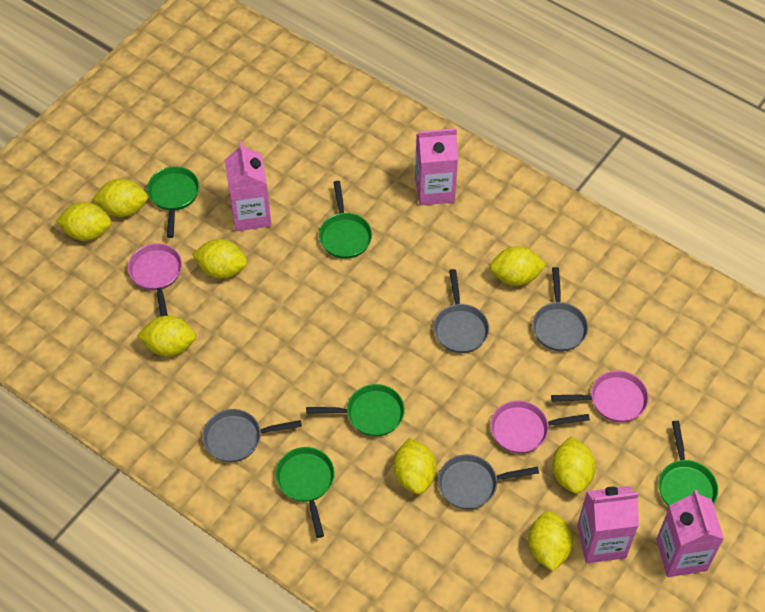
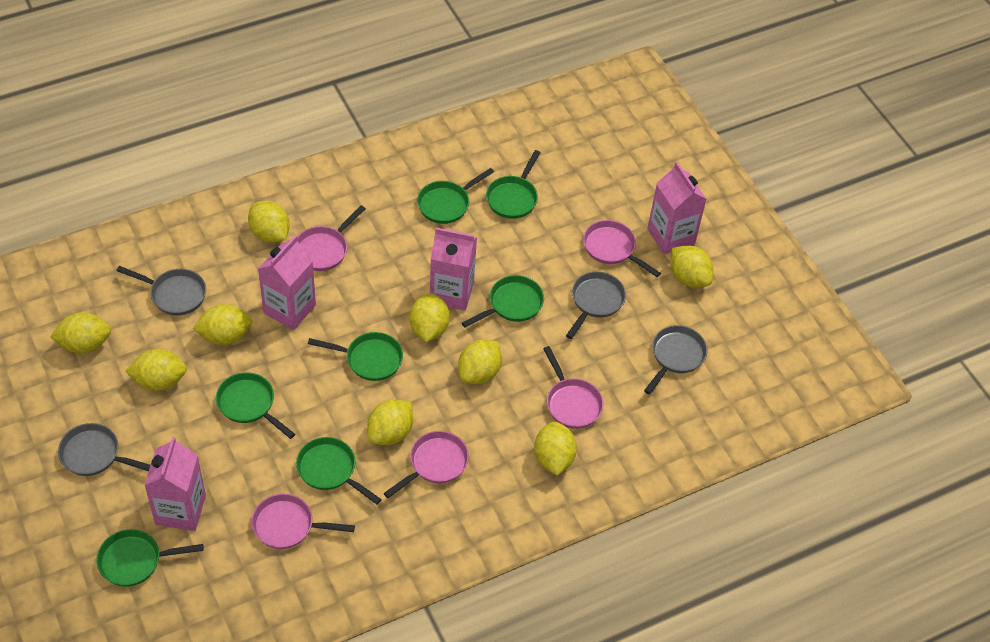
green pan: 5 -> 7
pink pan: 3 -> 5
yellow lemon: 8 -> 9

